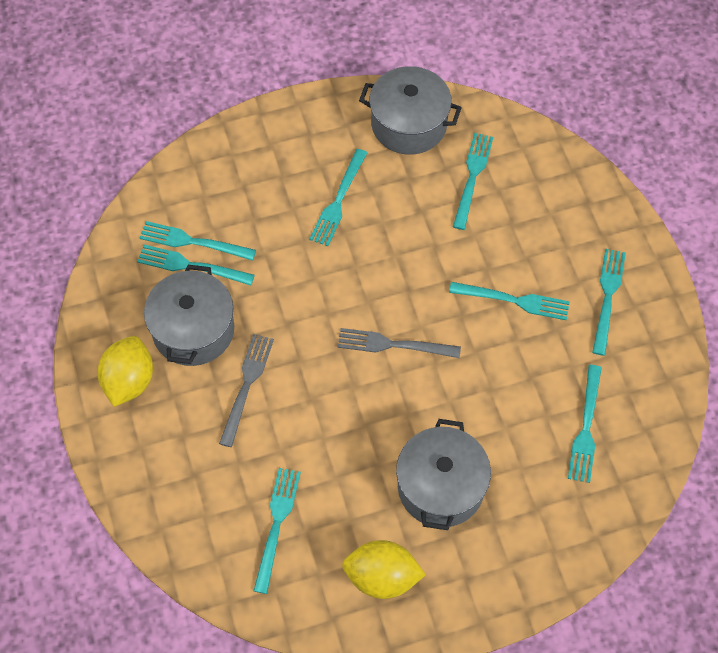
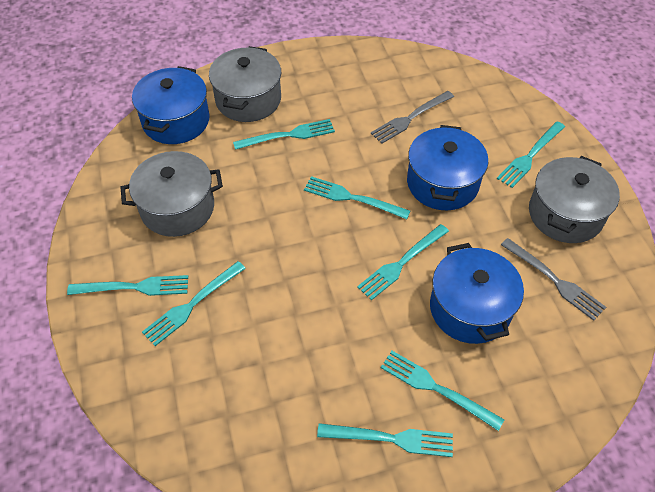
blue pot: 0 -> 3
yellow lemon: 2 -> 0

